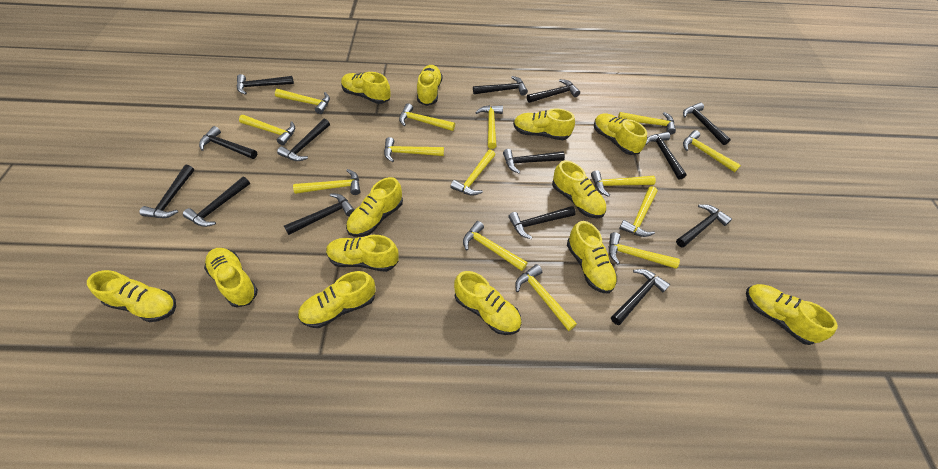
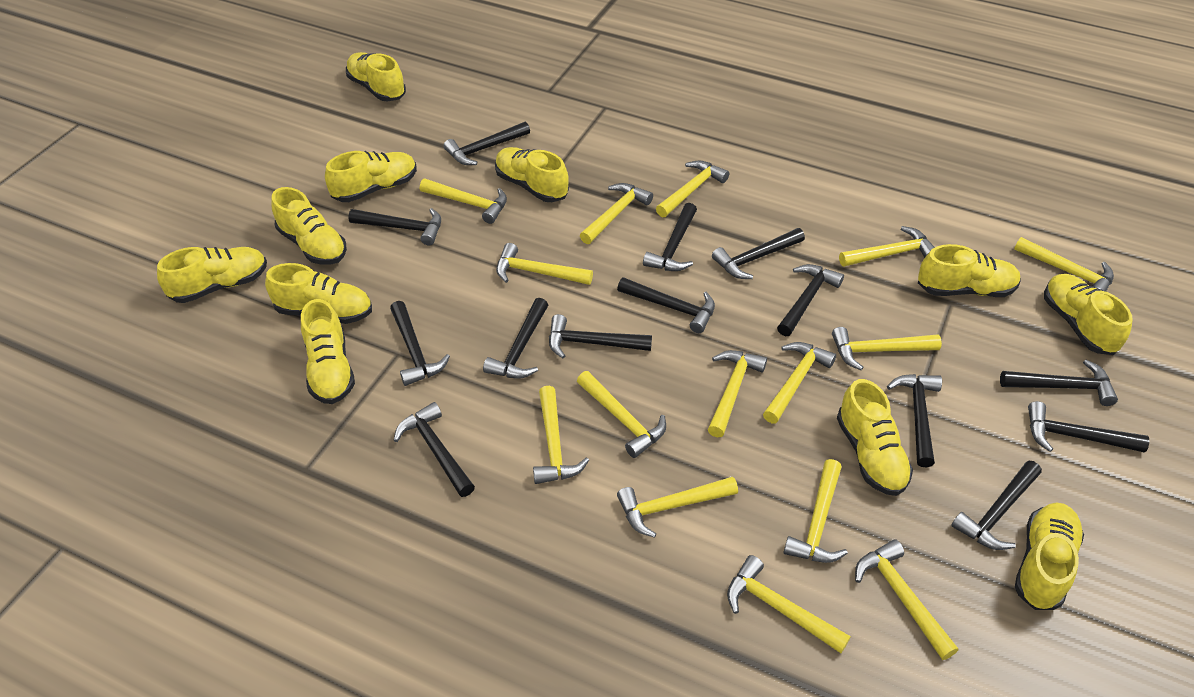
yellow hammer: 14 -> 15
yellow shoe: 13 -> 11

